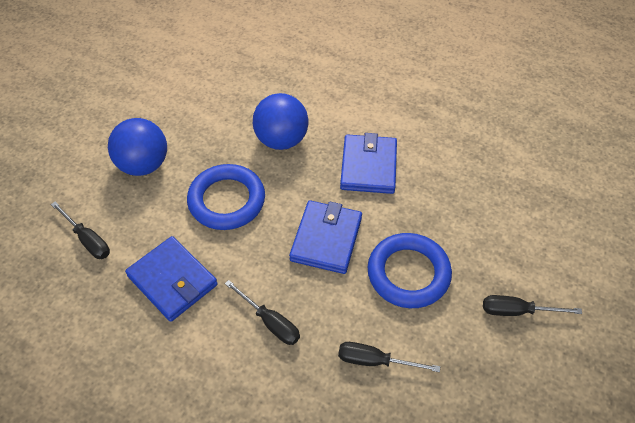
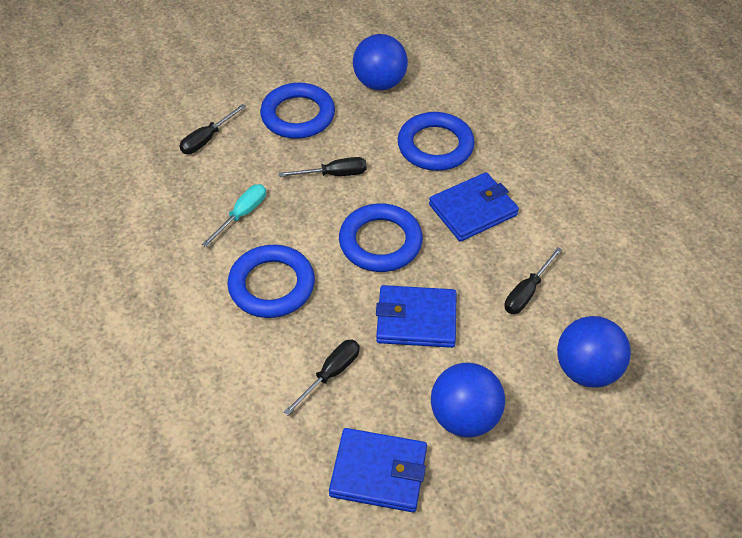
blue ball: 2 -> 3
blue ring: 2 -> 4
turquoise screwdriver: 0 -> 1

